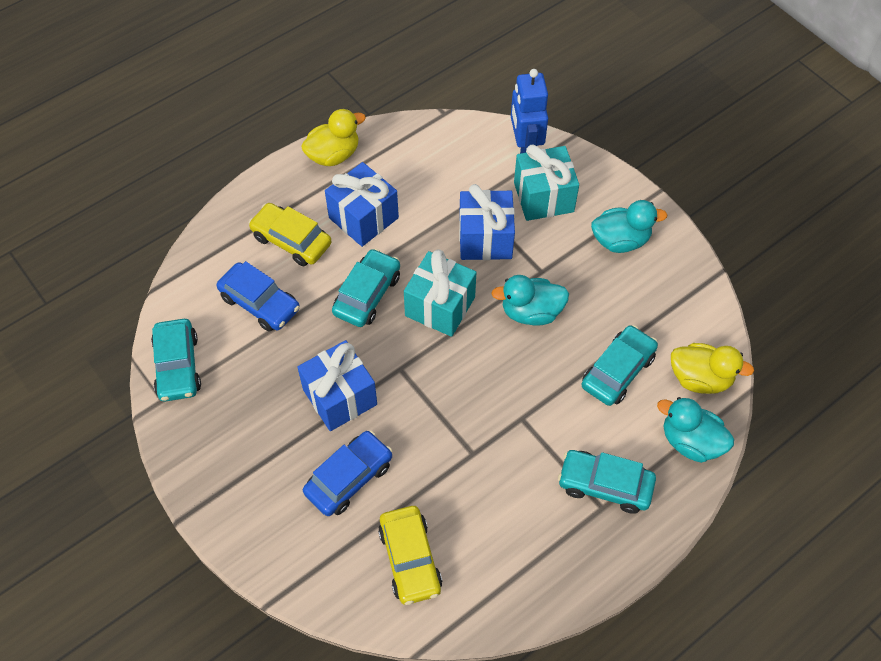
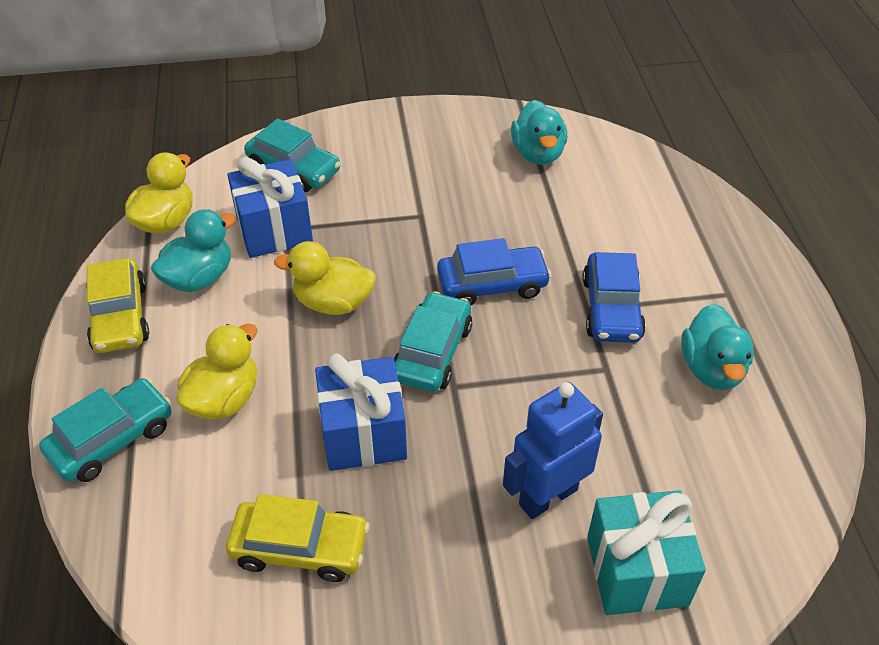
blue gift: 3 -> 2
turquoise car: 4 -> 3
turquoise gift: 2 -> 1
yellow duck: 2 -> 3

